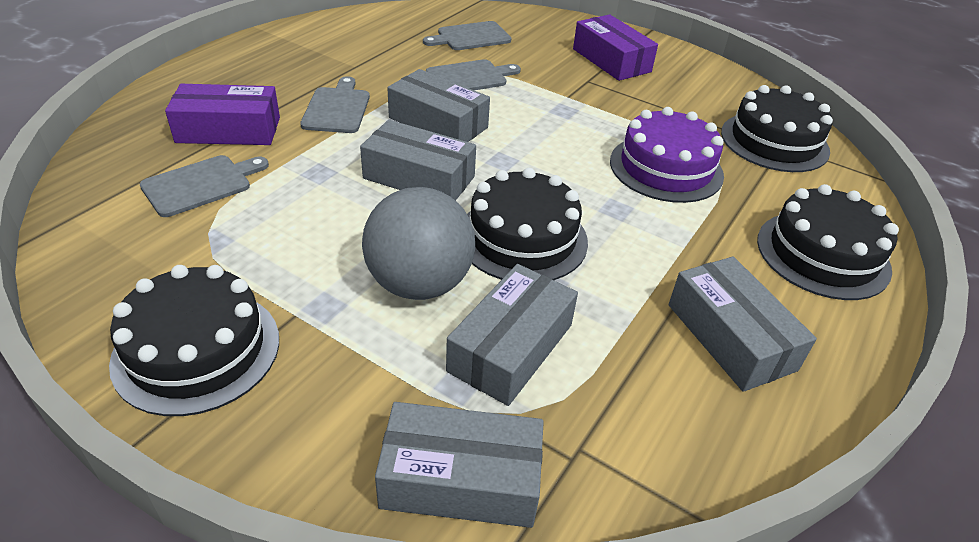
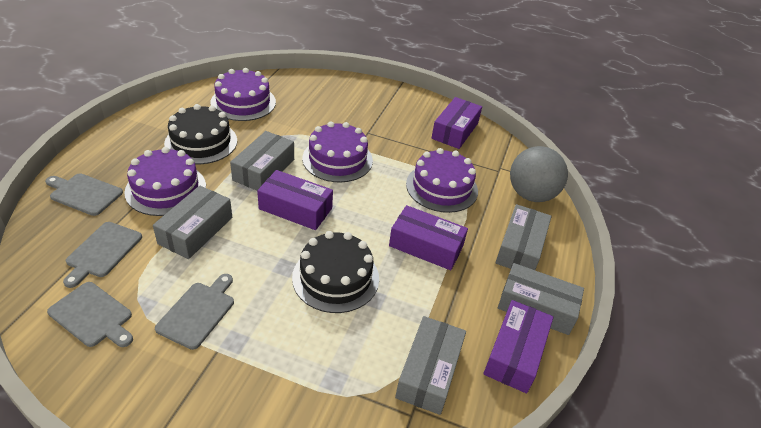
black cake: 4 -> 2
purple box: 2 -> 4
purple cake: 1 -> 4

